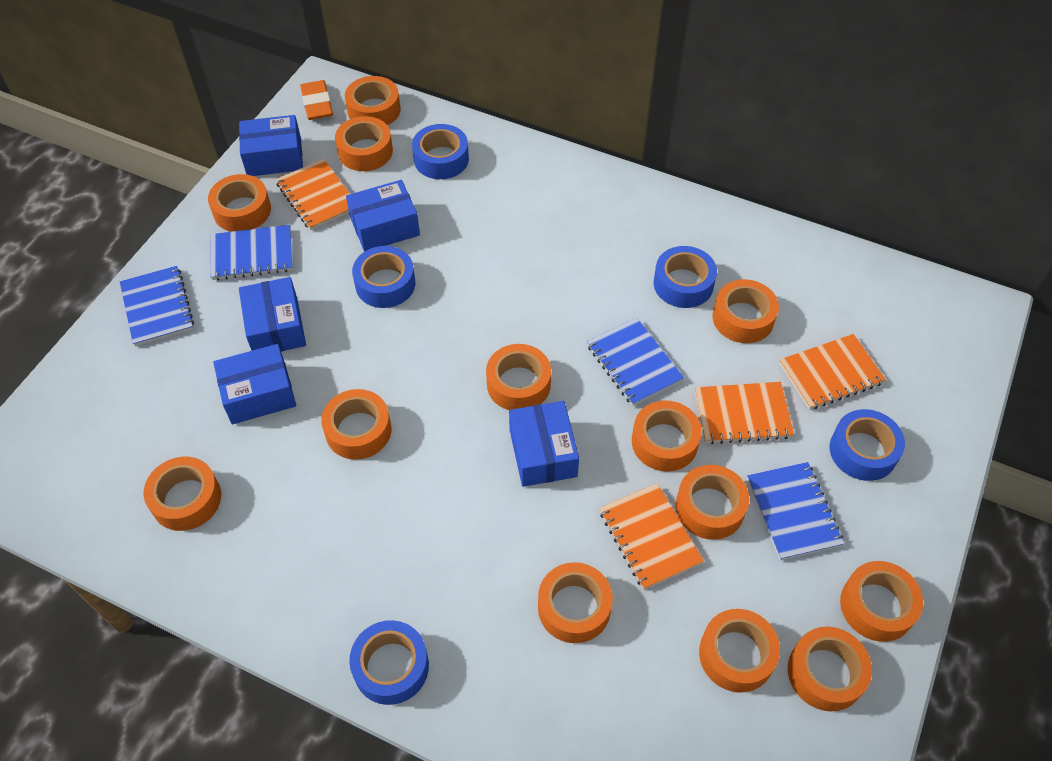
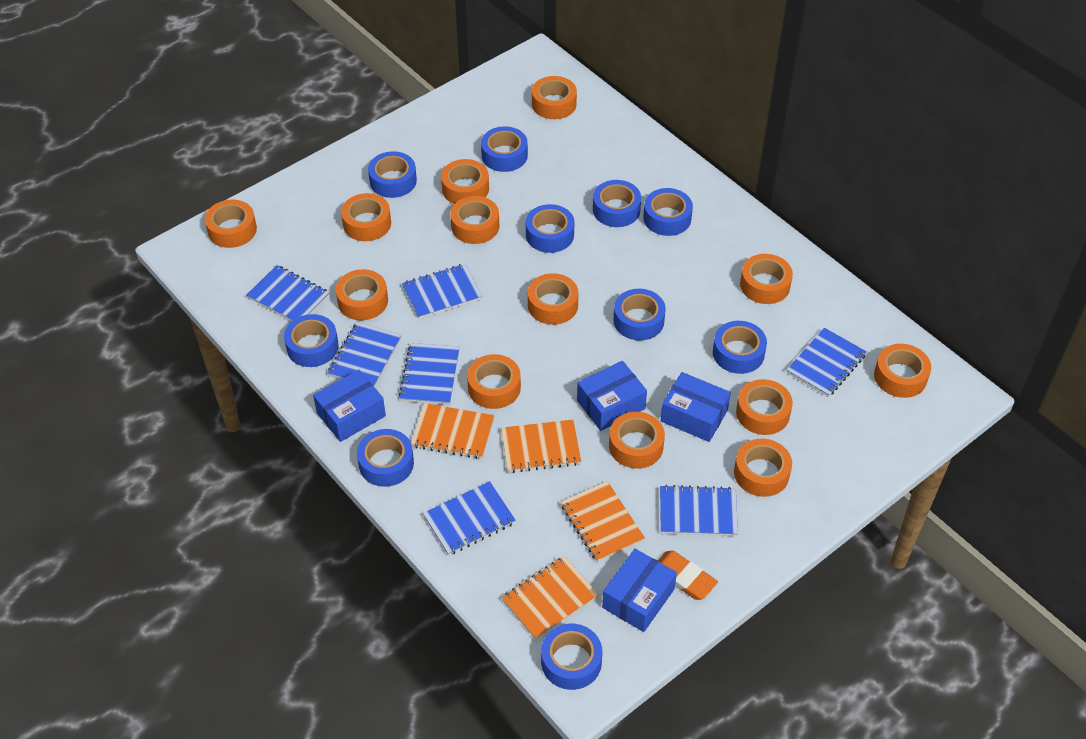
blue box: 5 -> 4
blue notebook: 4 -> 7
blue tape: 5 -> 10

